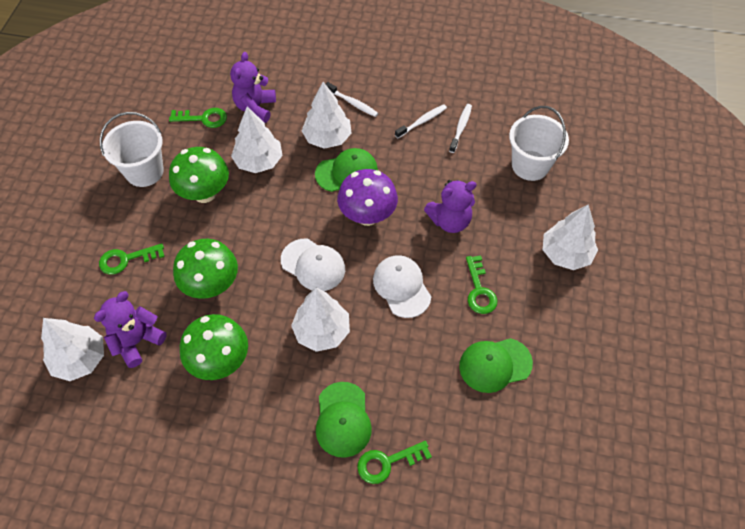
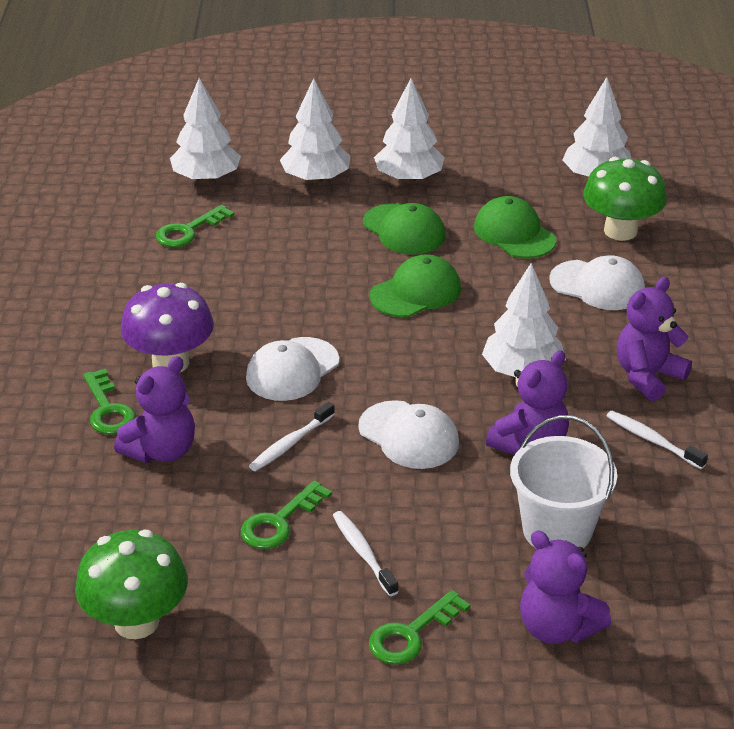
green mushroom: 3 -> 2
purple teddy bear: 3 -> 4
white bucket: 2 -> 1
white cap: 2 -> 3

